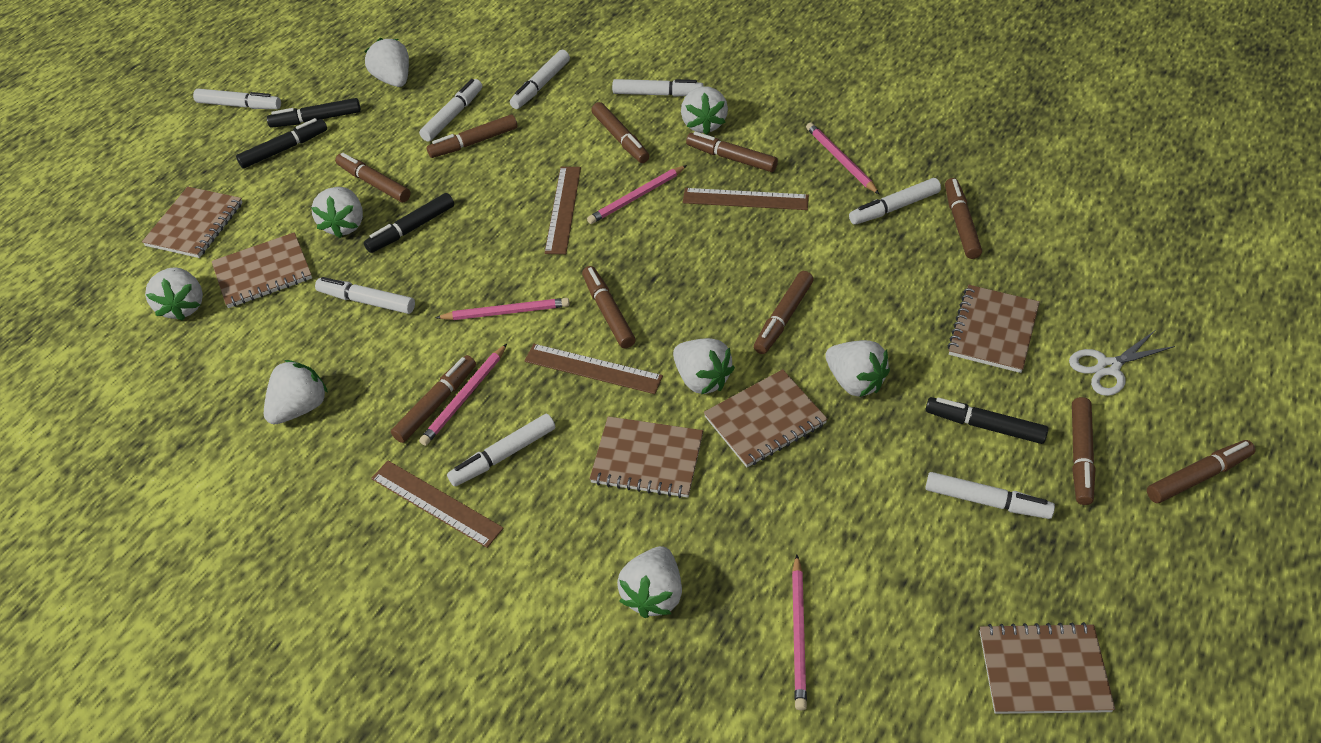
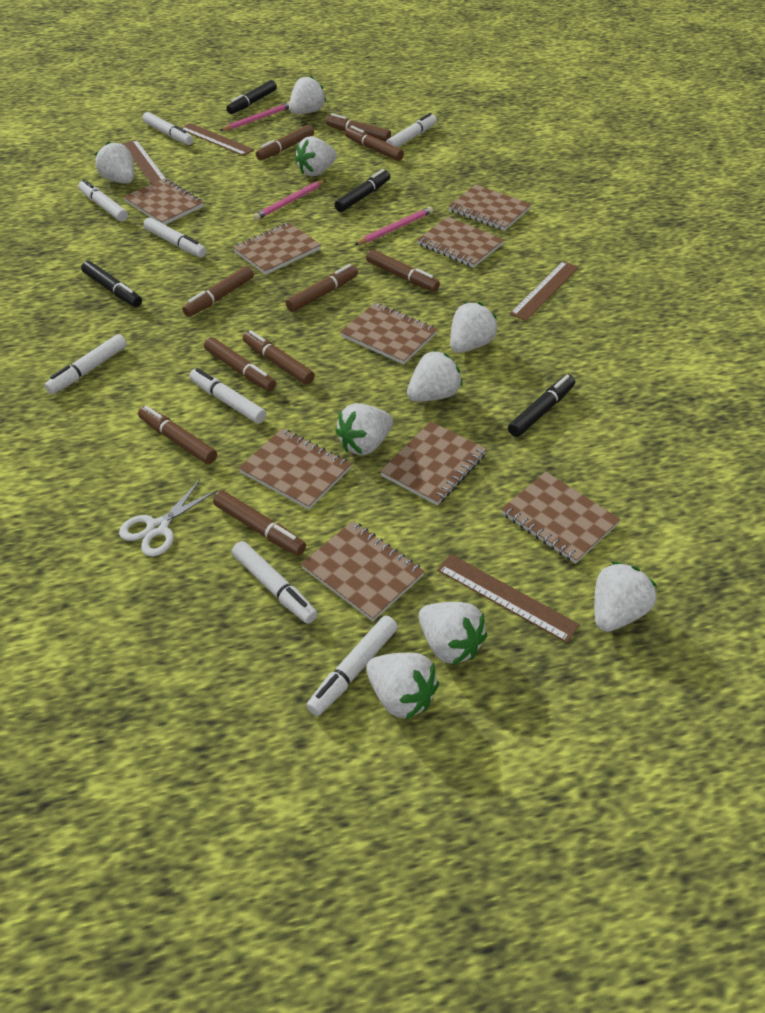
brown notebook: 6 -> 9
pink pencil: 5 -> 3
white strawberry: 8 -> 9

